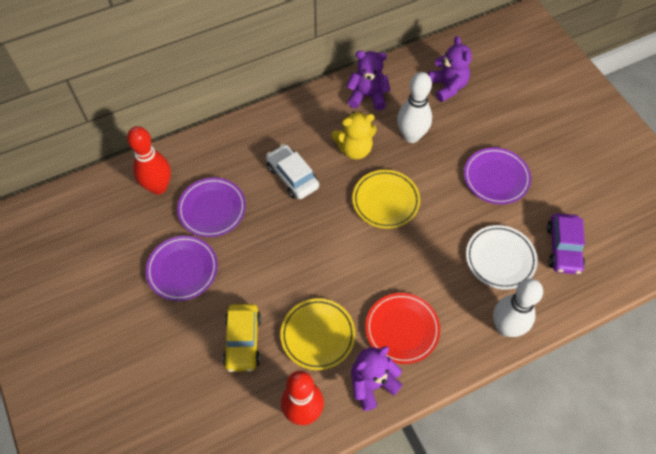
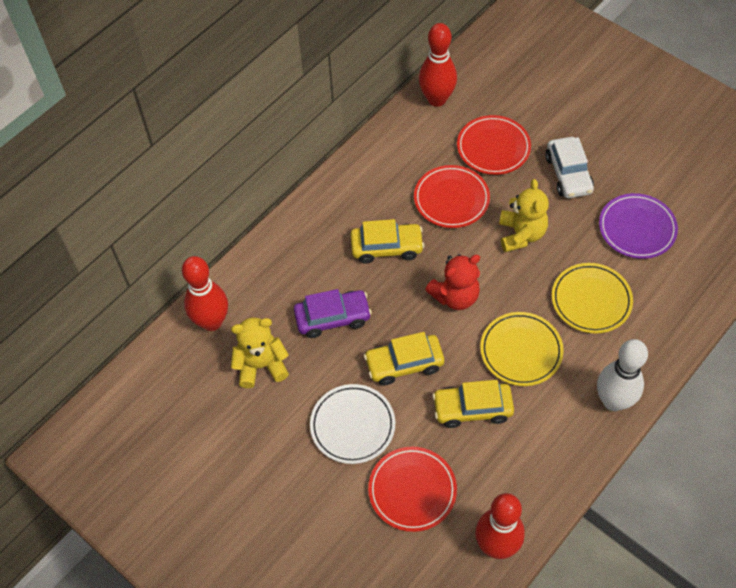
purple plate: 3 -> 1
purple teddy bear: 3 -> 0
red bowling pin: 2 -> 3
red plate: 1 -> 3
red teddy bear: 0 -> 1
white bowling pin: 2 -> 1
yellow car: 1 -> 3
yellow teddy bear: 1 -> 2

